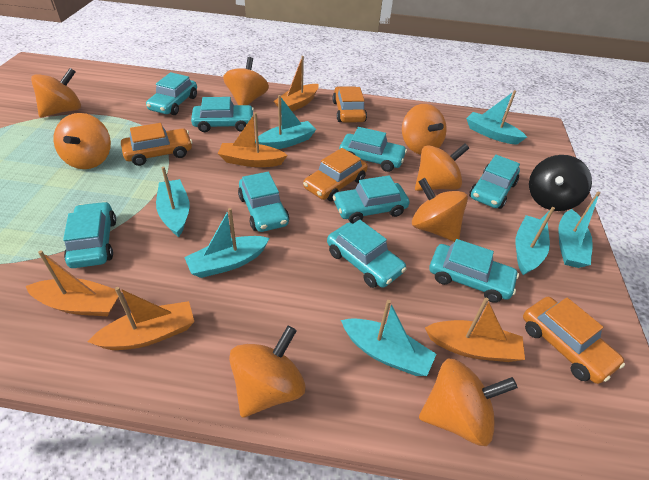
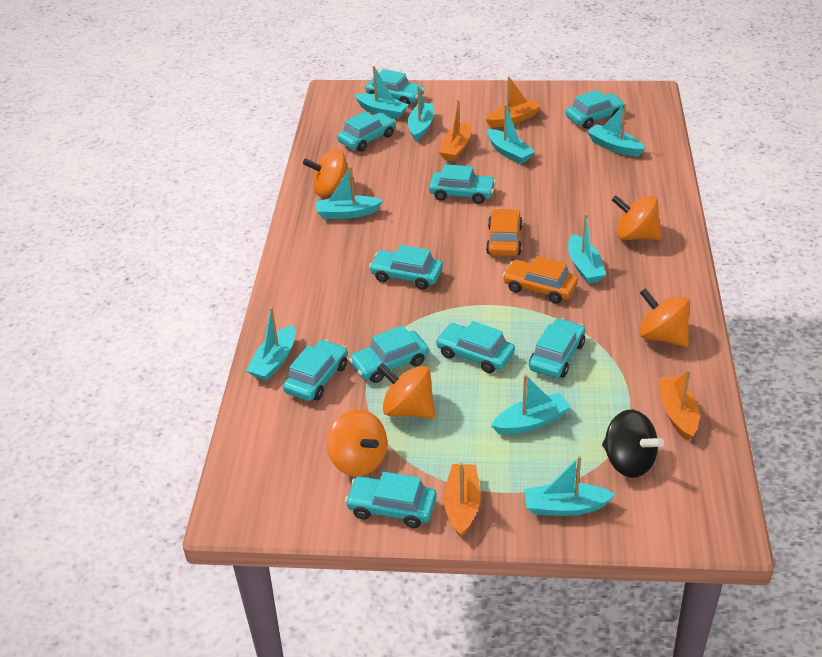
orange boat: 5 -> 4
orange car: 4 -> 2
orange spinning top: 8 -> 5
turquoise boat: 7 -> 9
turquoise car: 9 -> 10

